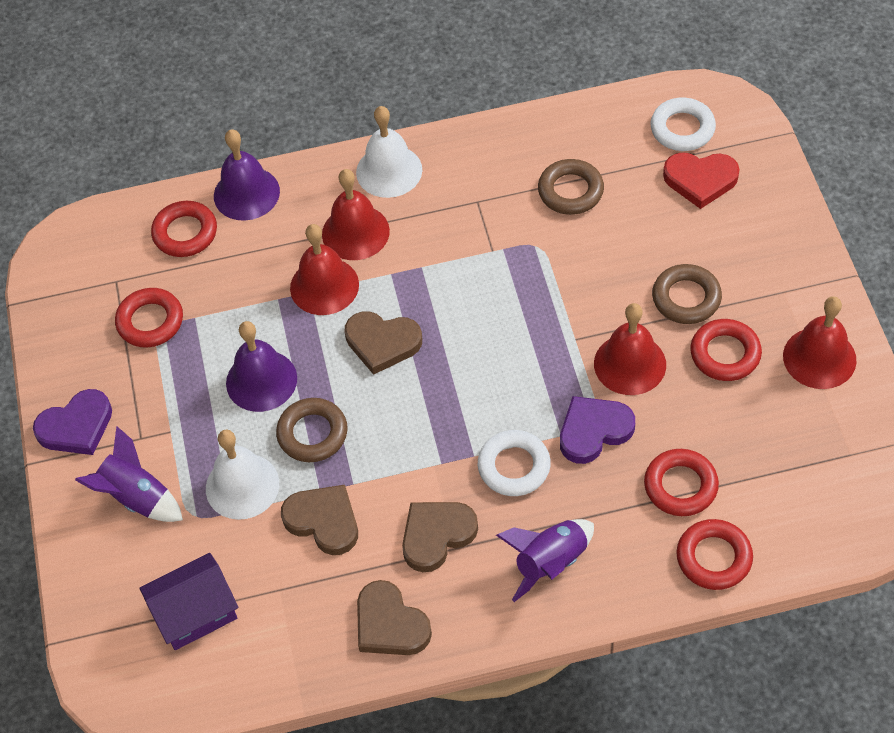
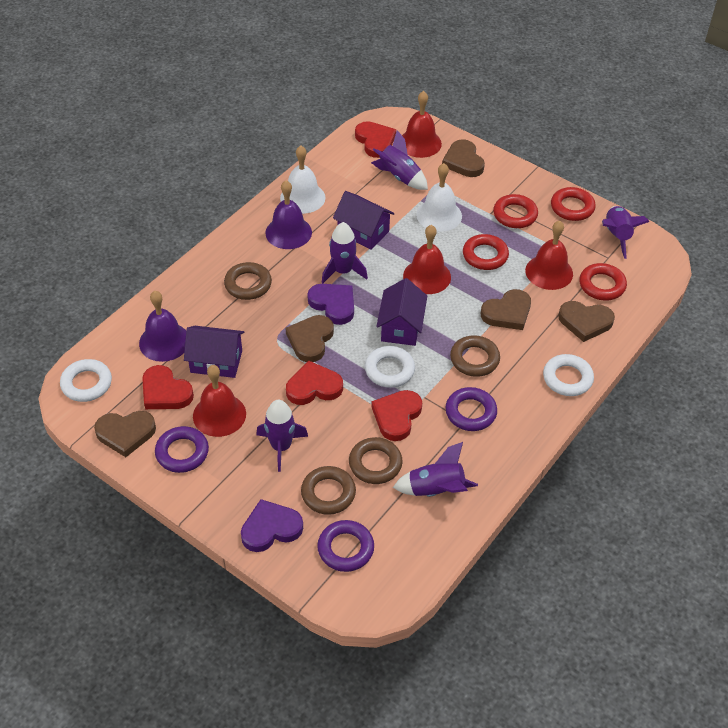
brown heart: 4 -> 5
brown ring: 3 -> 4
purple house: 1 -> 3
purple ring: 0 -> 3
purple rocket: 2 -> 5
red heart: 1 -> 4
red ring: 5 -> 4
white ring: 2 -> 3

